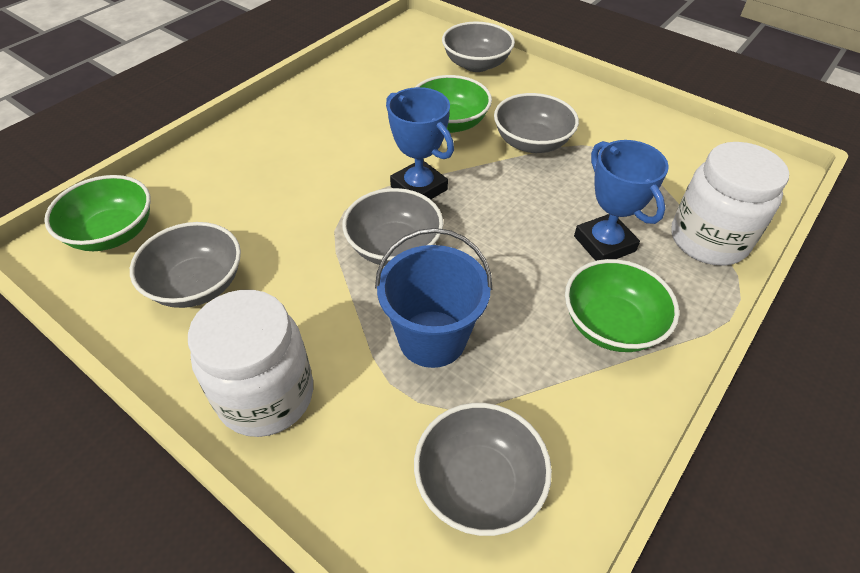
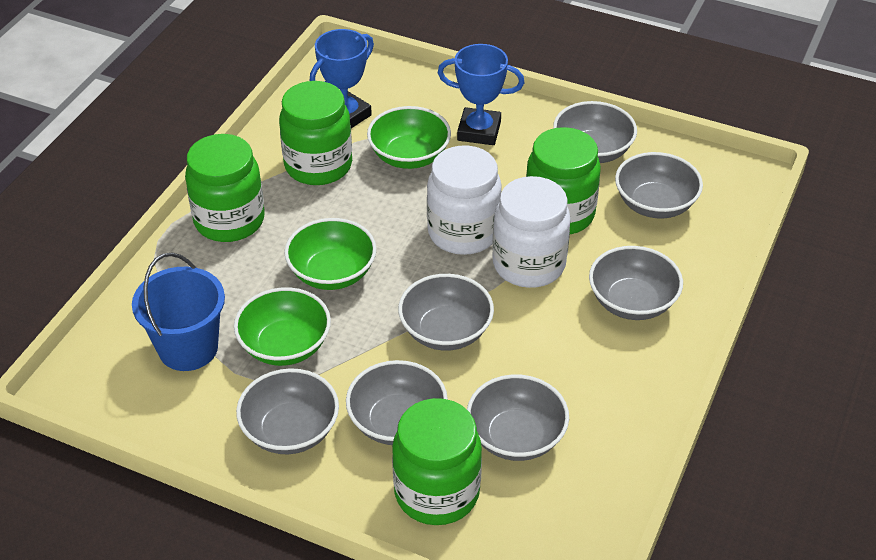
green jar: 0 -> 4
grey bowl: 5 -> 7

